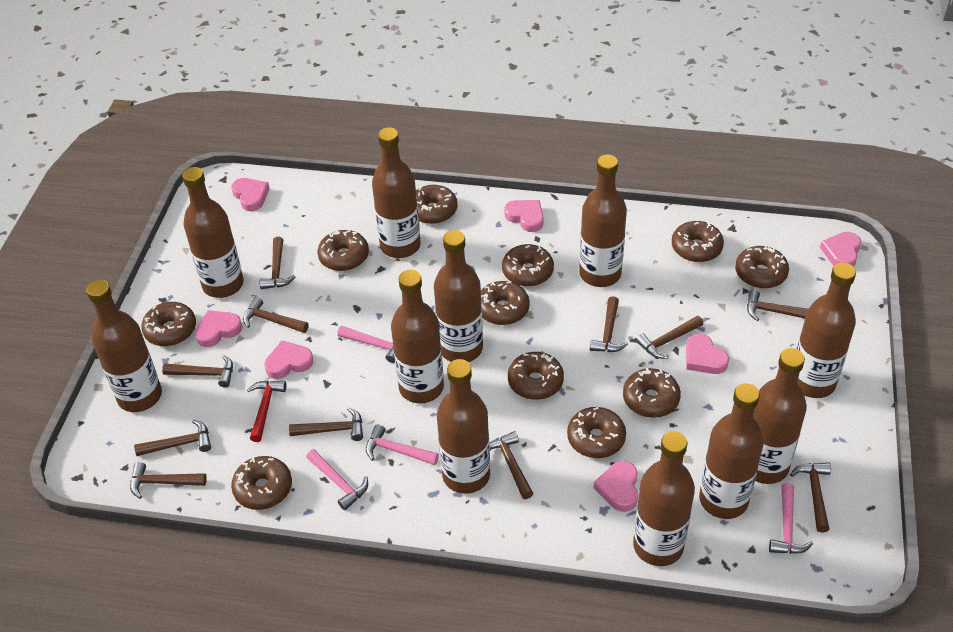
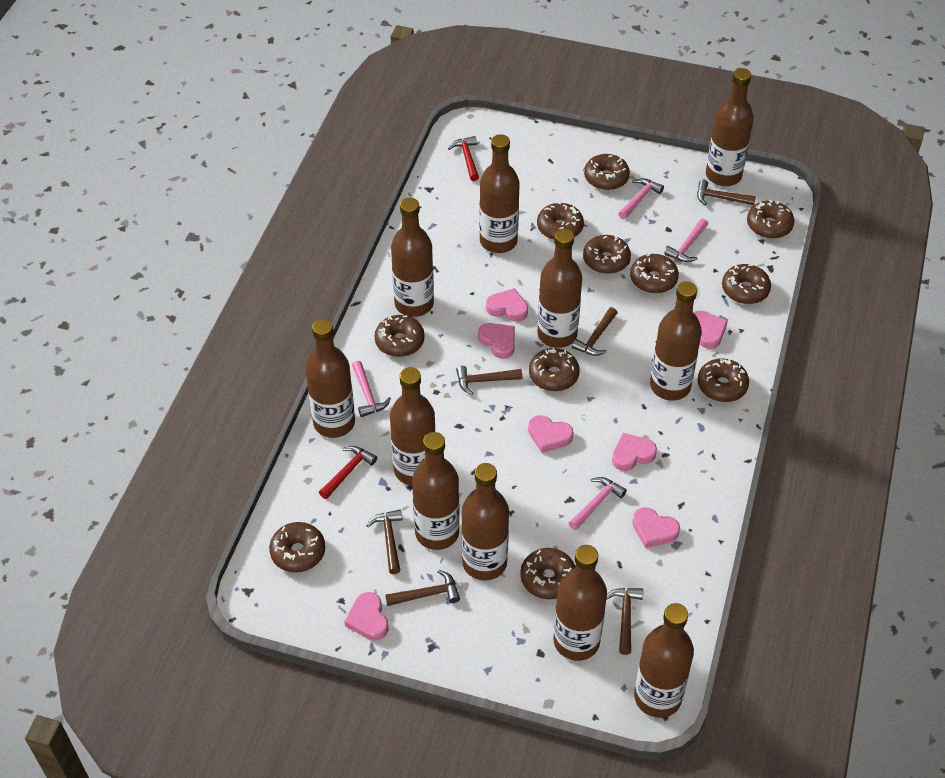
brown hammer: 11 -> 6
red hammer: 1 -> 2

